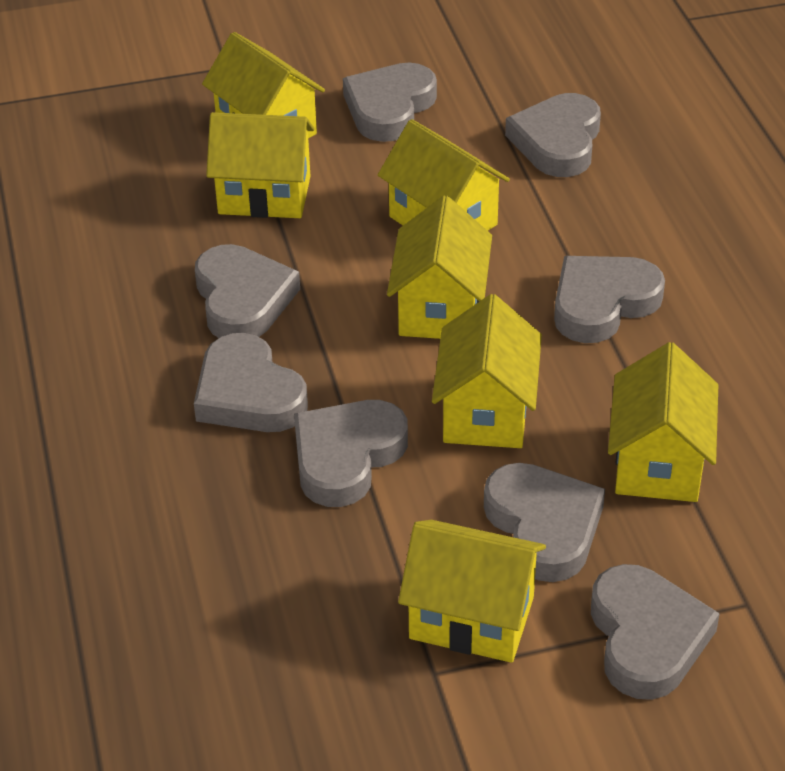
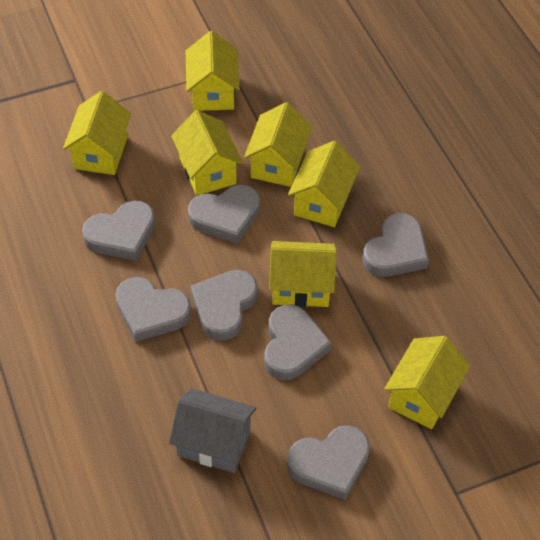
grey heart: 8 -> 7
grey house: 0 -> 1

